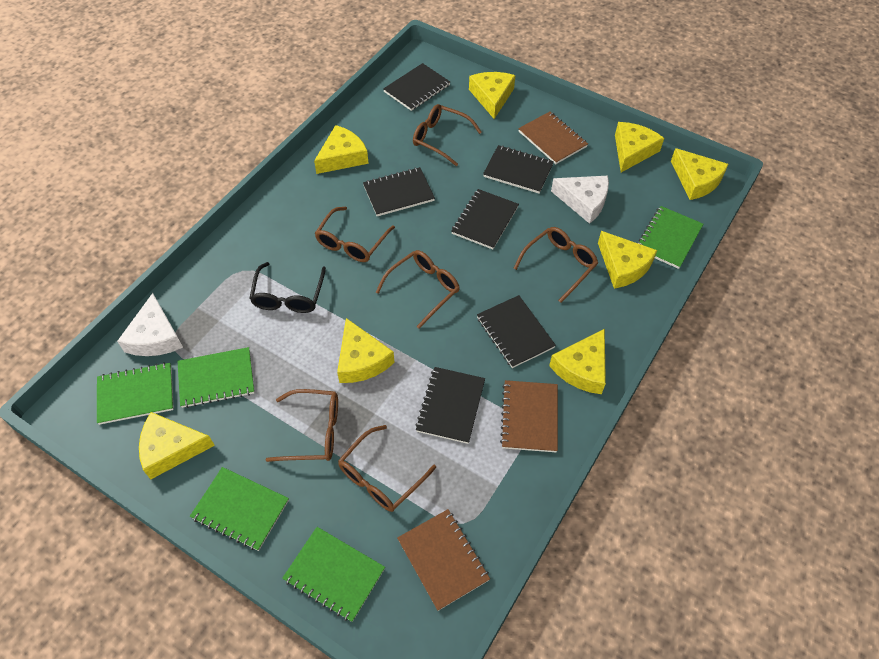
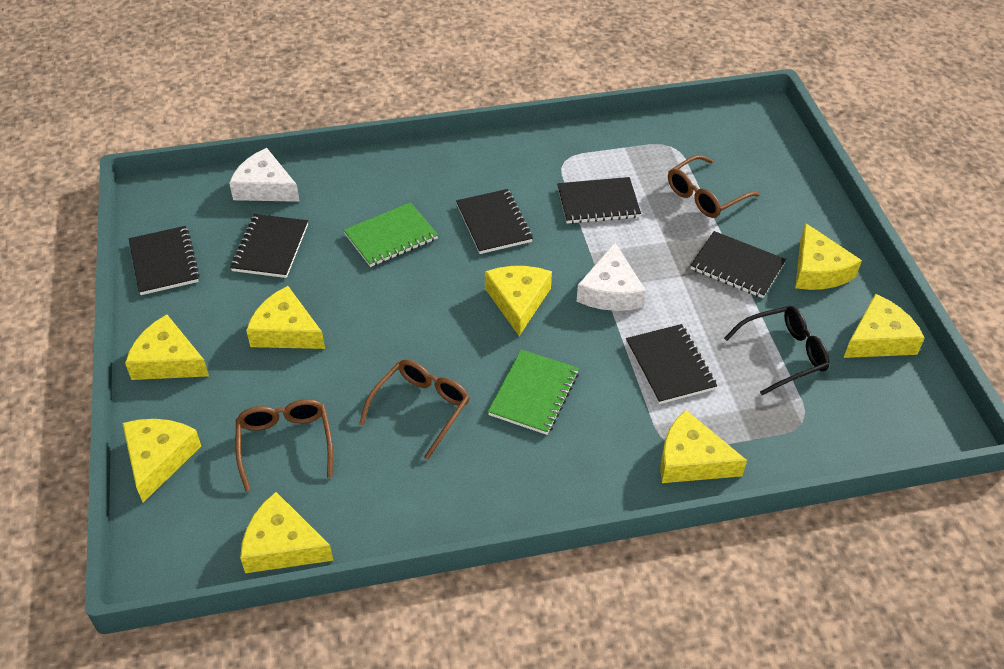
brown glasses: 6 -> 3
brown notebook: 3 -> 0
green notebook: 5 -> 2

